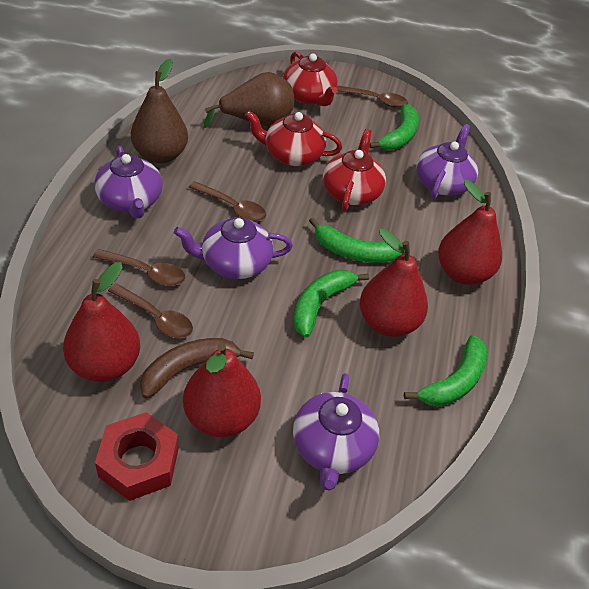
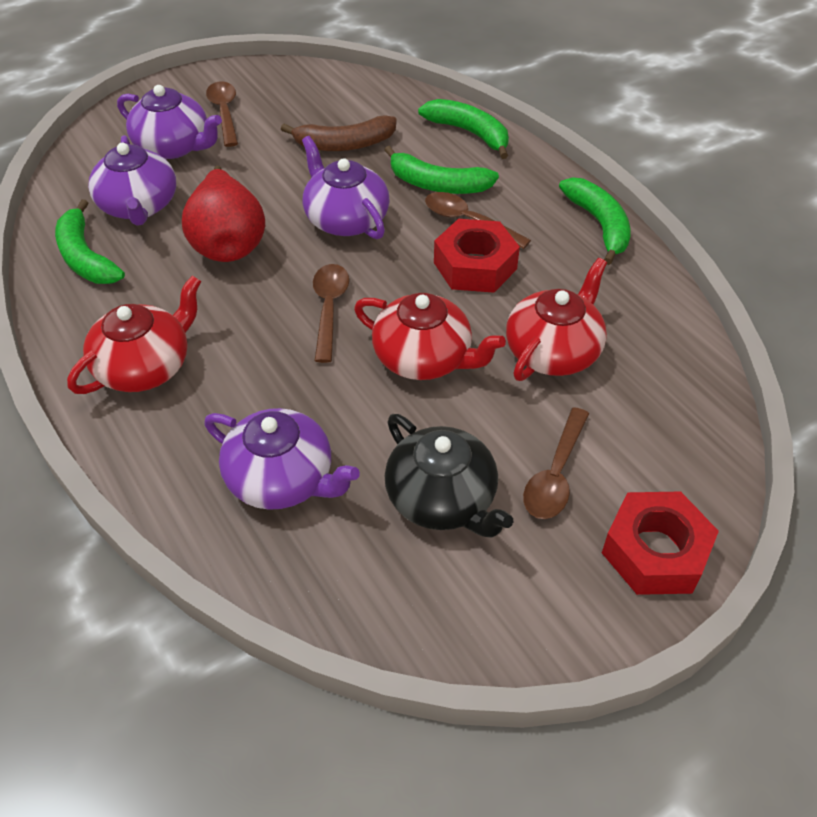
black teapot: 0 -> 1
brown pear: 2 -> 0
red nut: 1 -> 2
red pear: 4 -> 1

